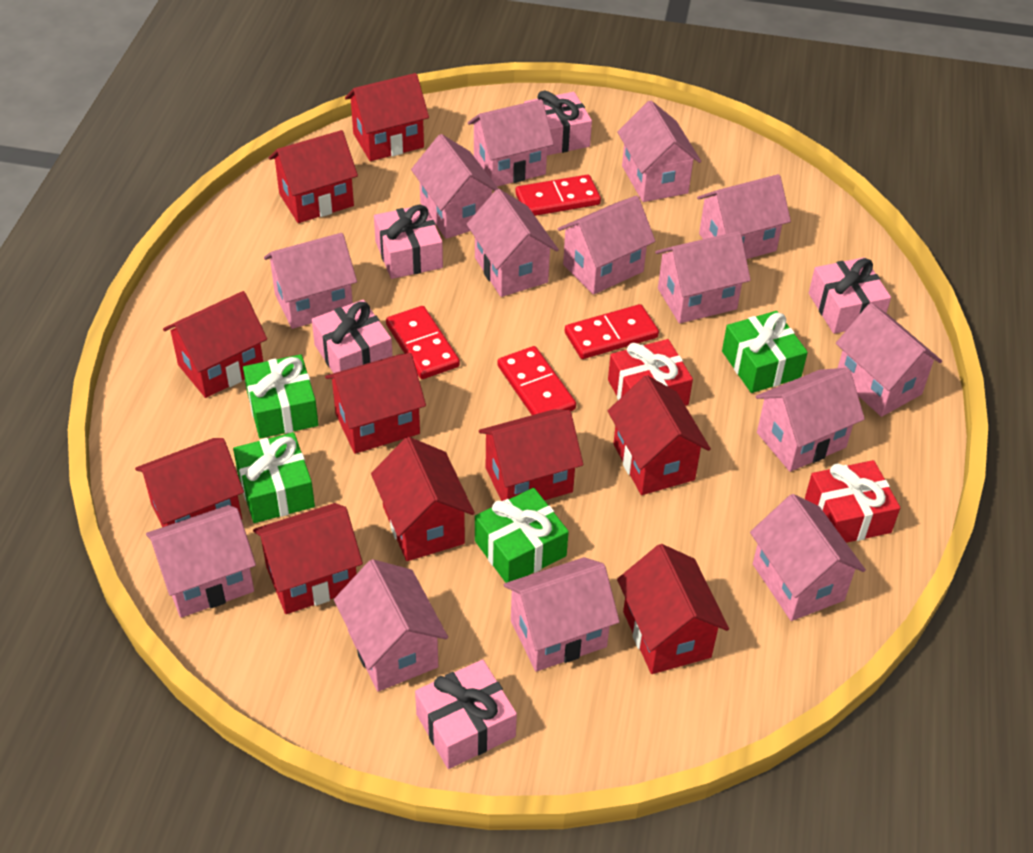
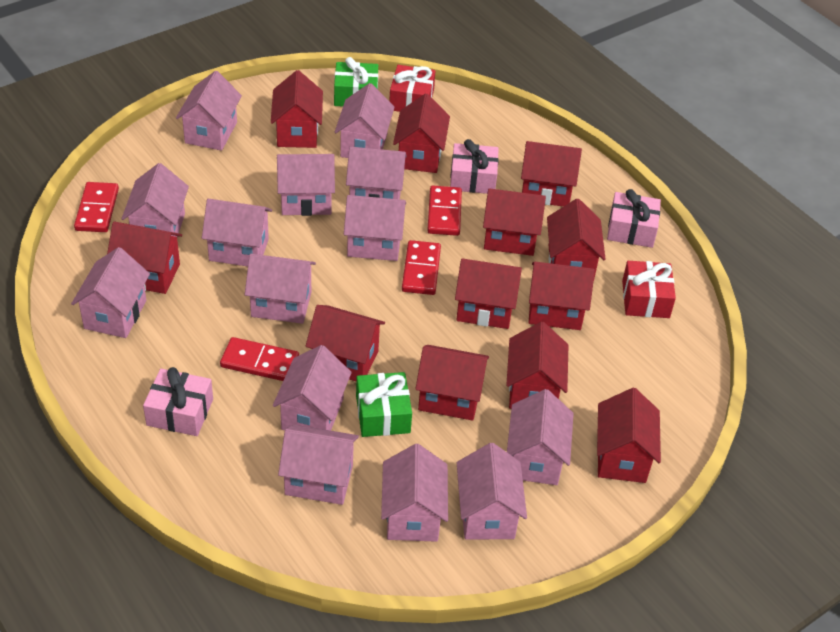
green gift: 4 -> 2
pink gift: 5 -> 3
red house: 10 -> 12

